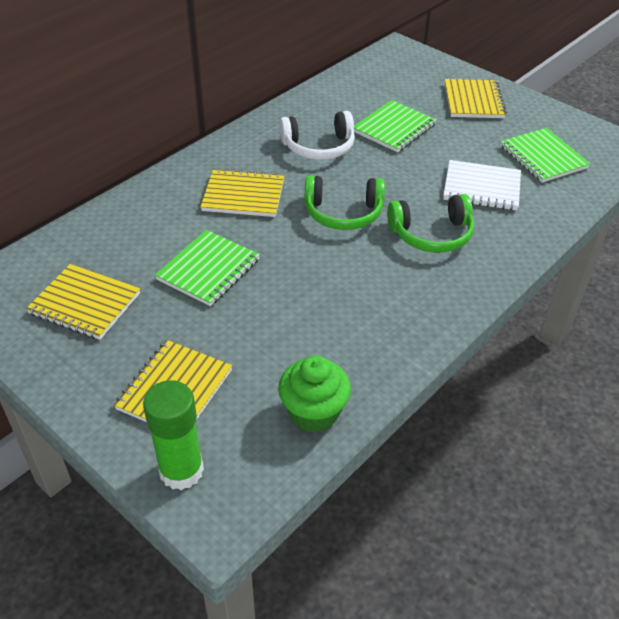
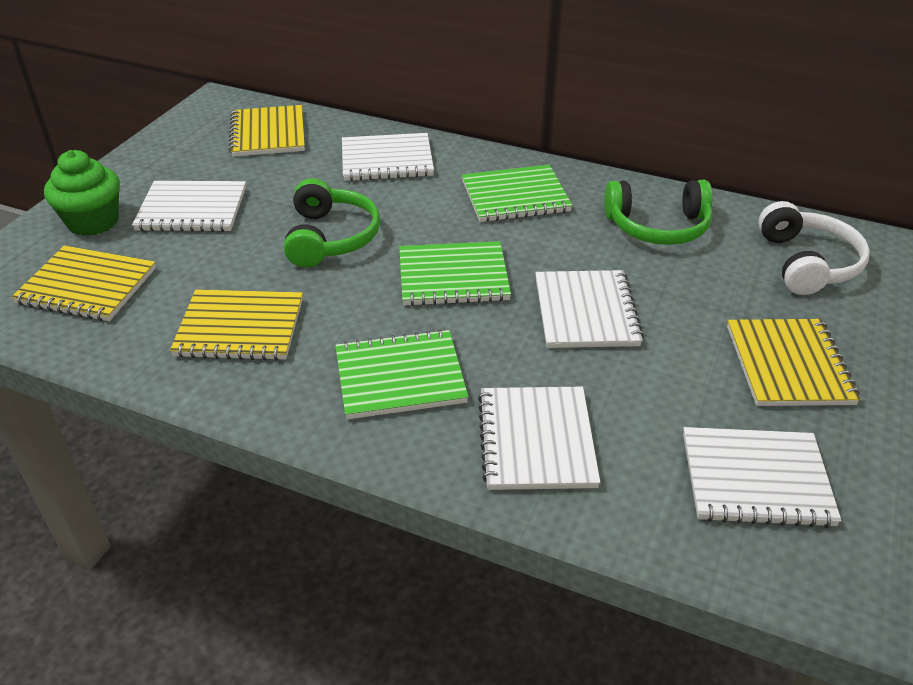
green glue stick: 1 -> 0
white notebook: 1 -> 5

